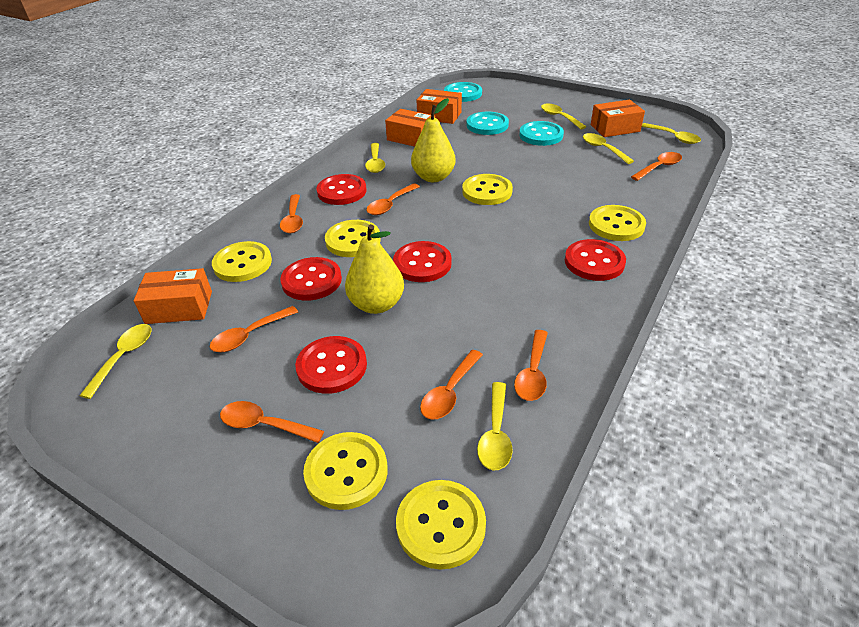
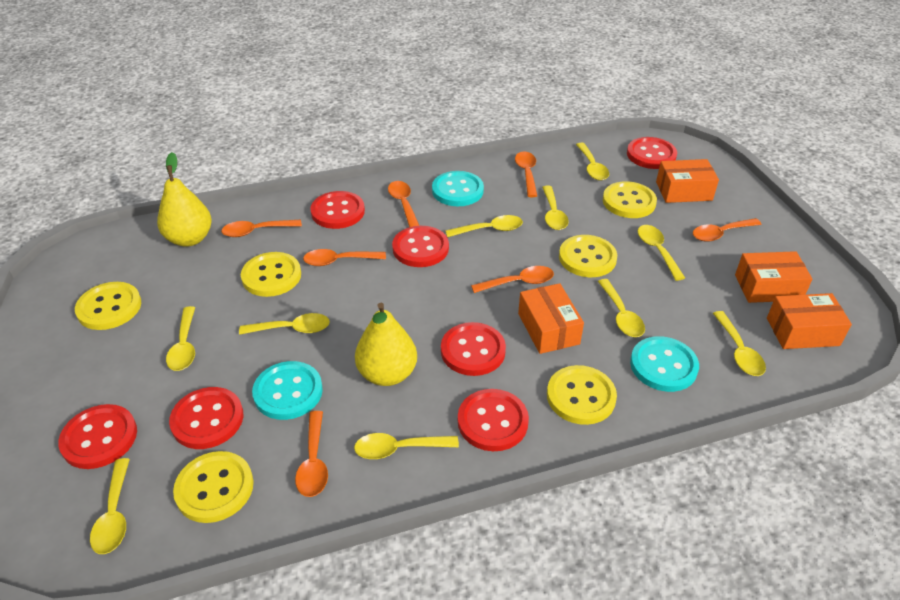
red button: 5 -> 7
yellow spoon: 6 -> 10

